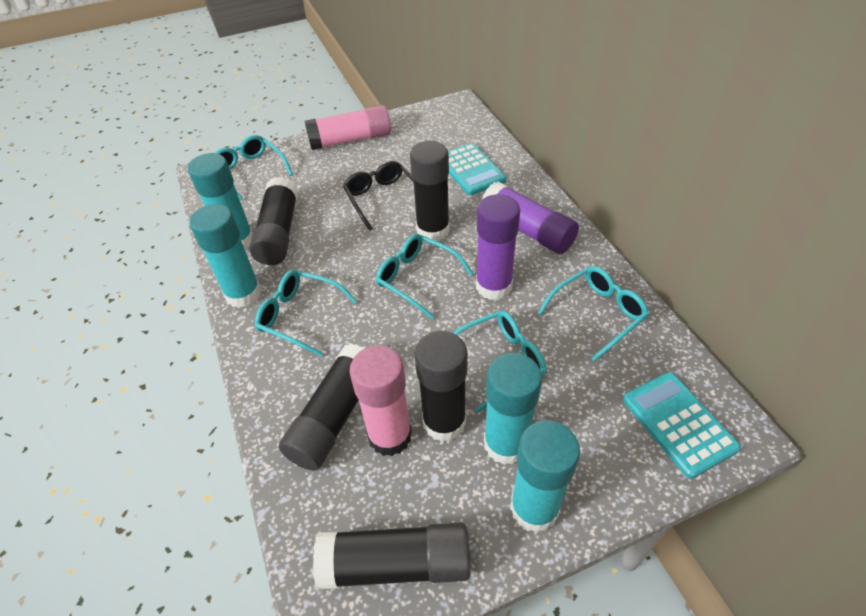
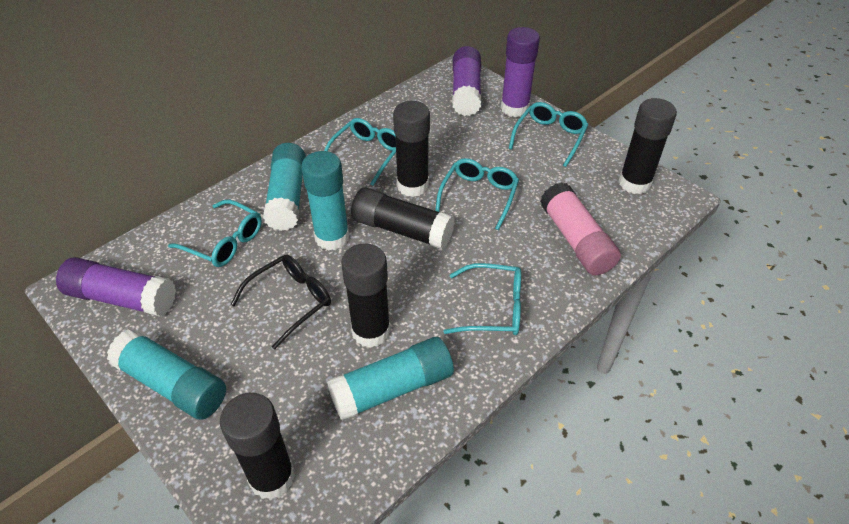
pink glue stick: 2 -> 1
purple glue stick: 2 -> 3
turquoise calculator: 2 -> 0

